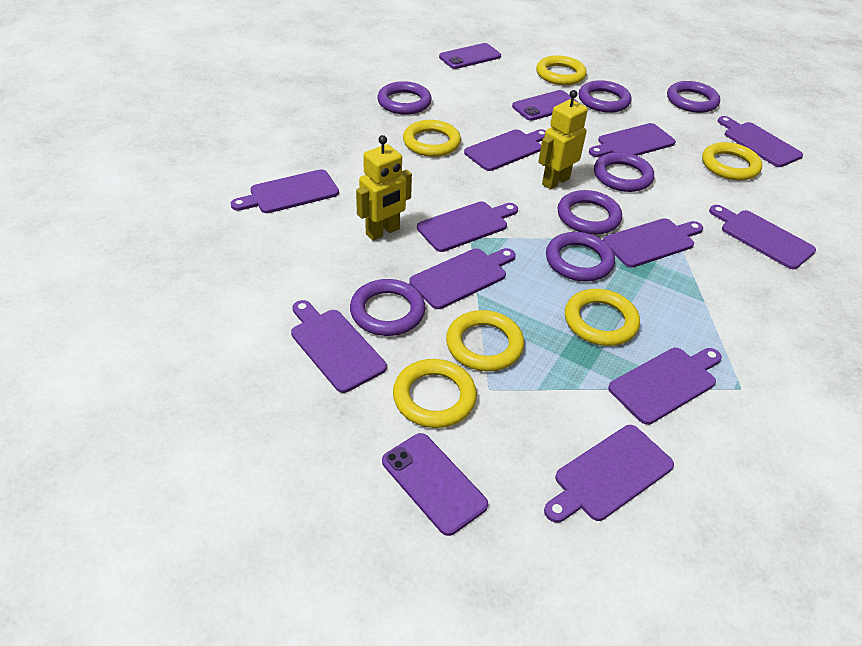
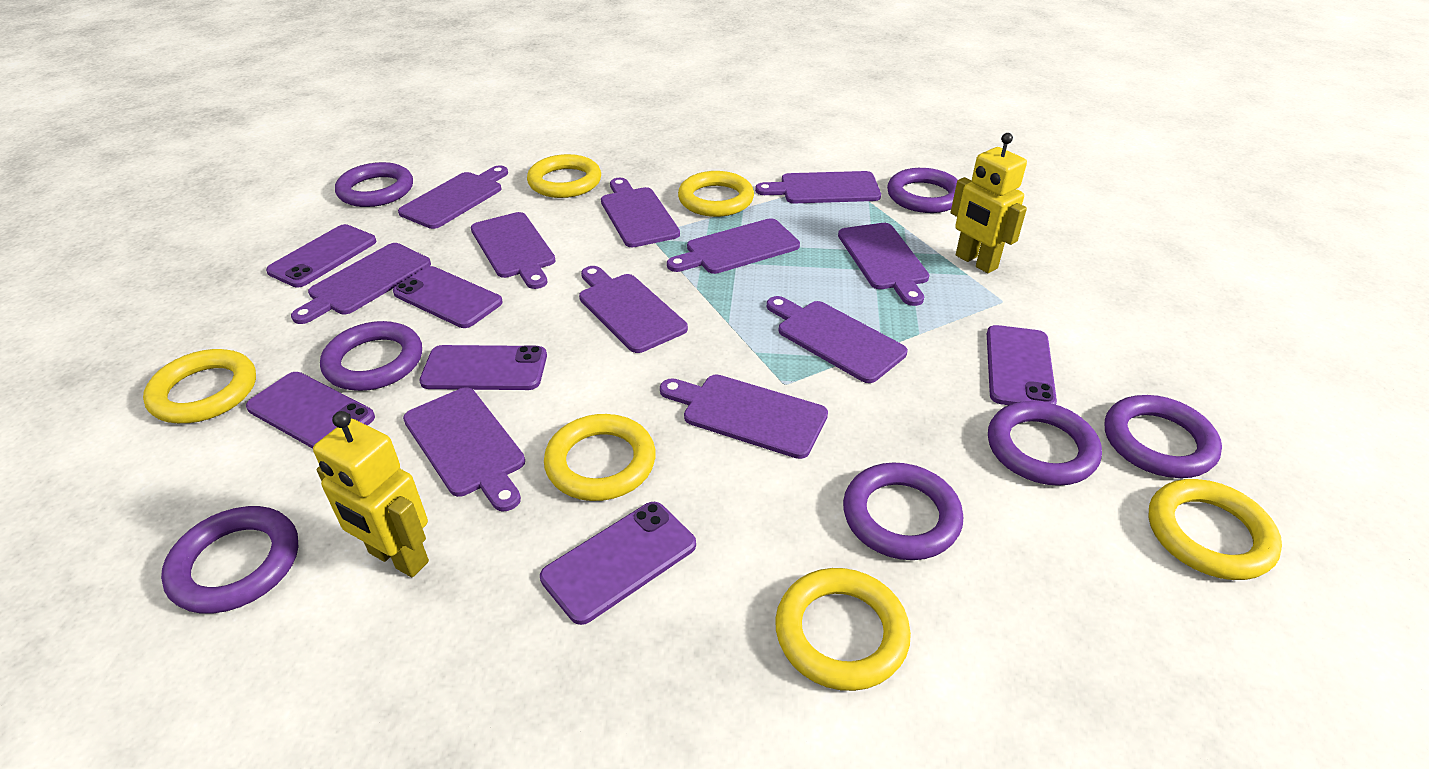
purple phone: 3 -> 6

